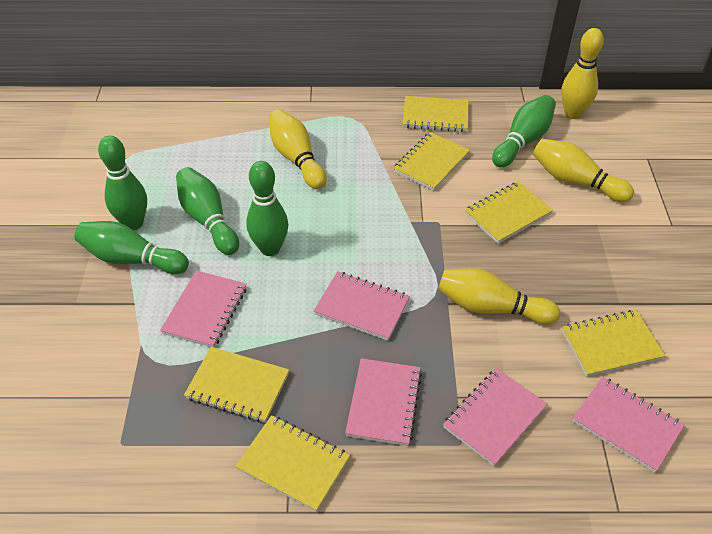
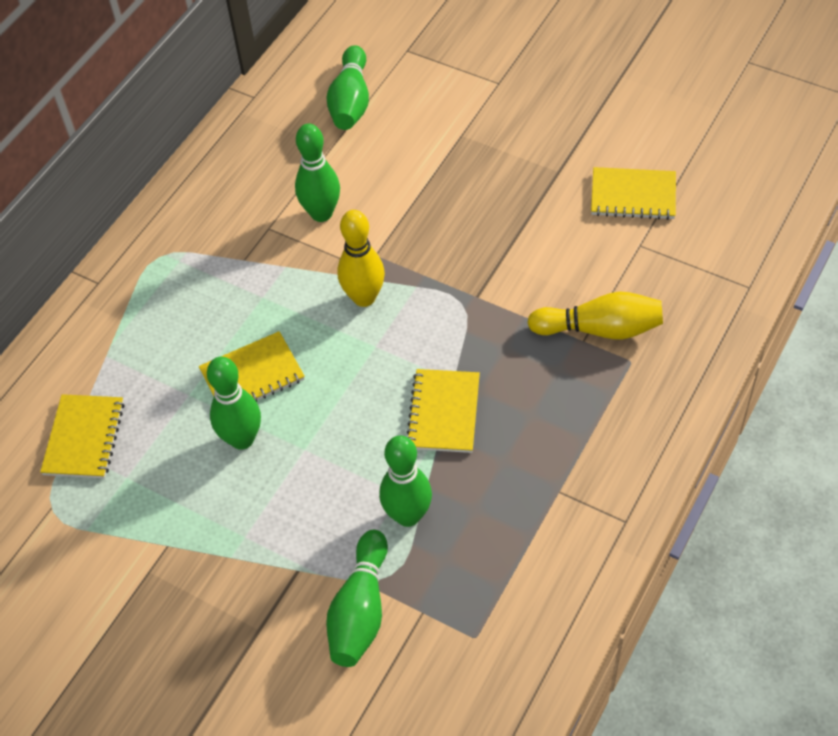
pink notebook: 5 -> 0
yellow bowling pin: 4 -> 2
yellow notebook: 6 -> 4

